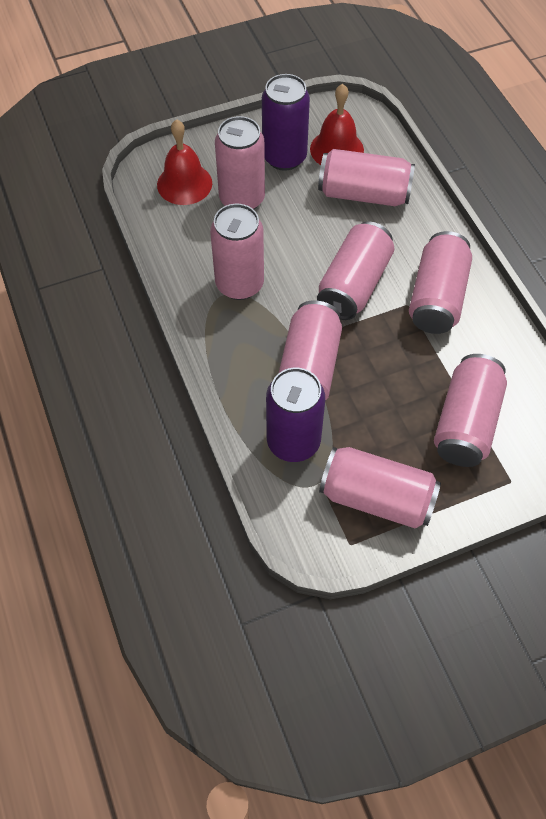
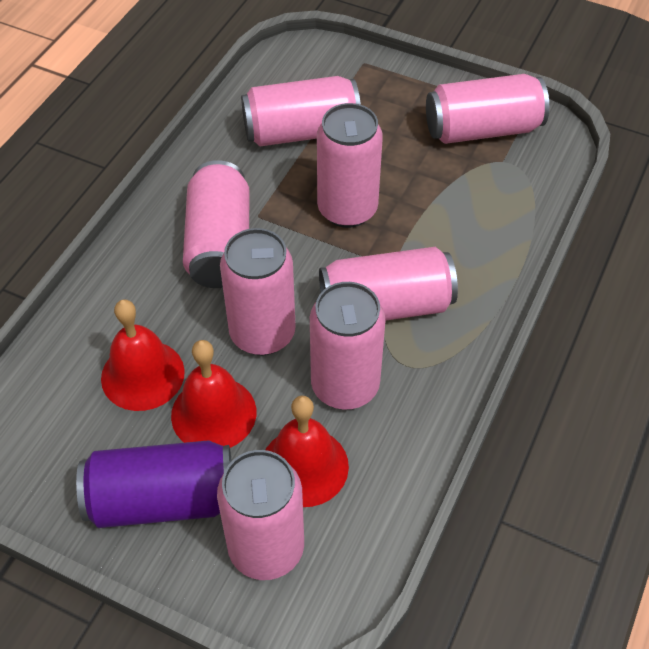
purple can: 2 -> 1
red bell: 2 -> 3

